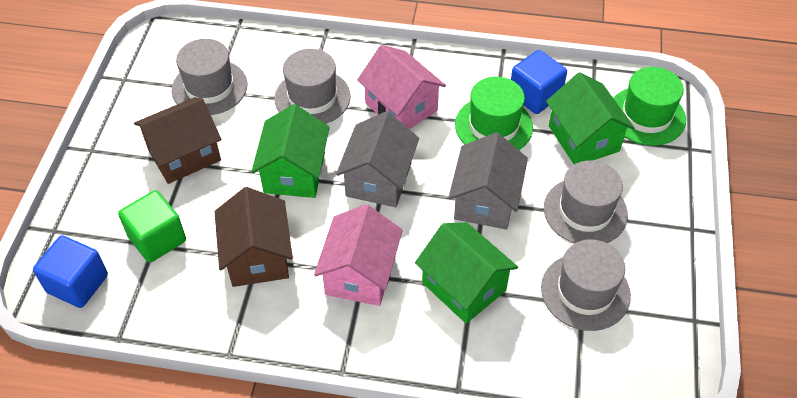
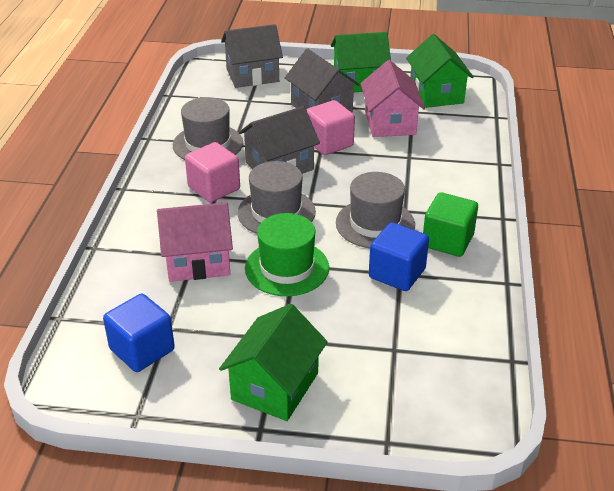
brown house: 2 -> 0
green hat: 2 -> 1
grey hat: 4 -> 3
grey house: 2 -> 3
pink cube: 0 -> 2

